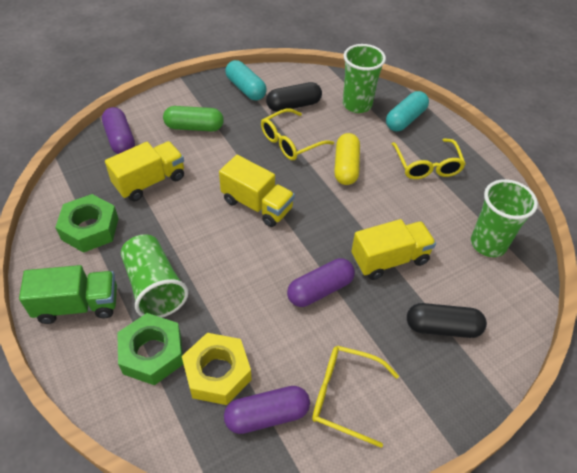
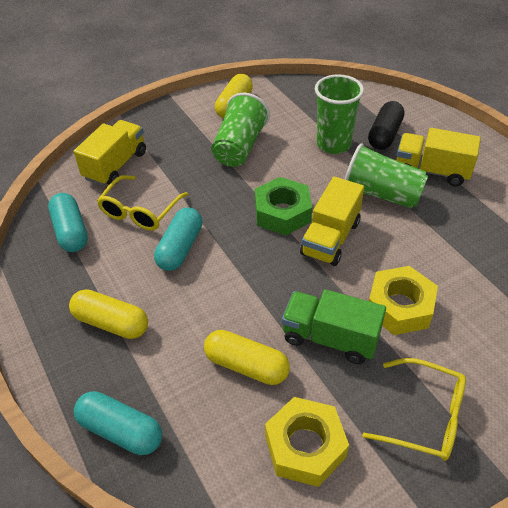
black capsule: 2 -> 1
green capsule: 1 -> 0
green nut: 2 -> 1
purple capsule: 3 -> 0
turquoise capsule: 2 -> 3
yellow capsule: 1 -> 3
yellow glasses: 3 -> 2
yellow nut: 1 -> 2

